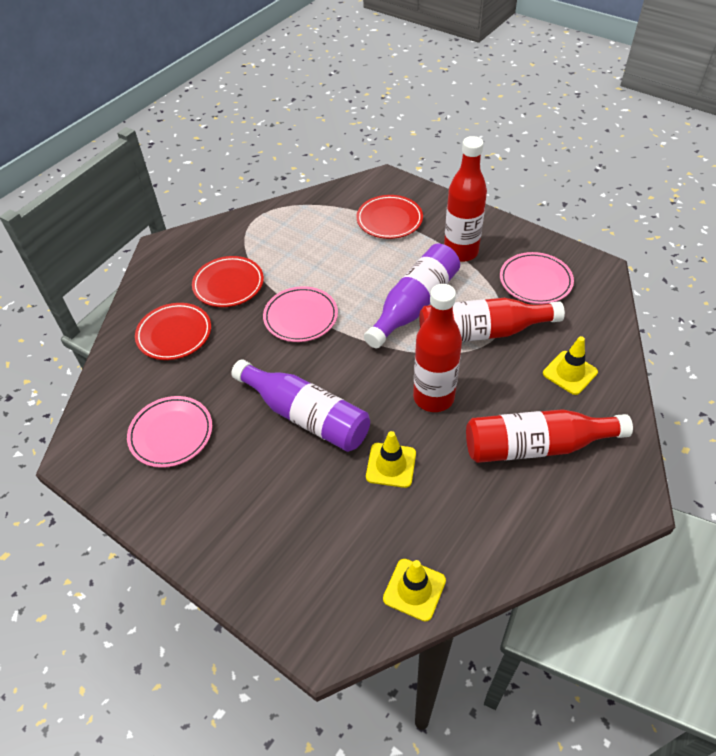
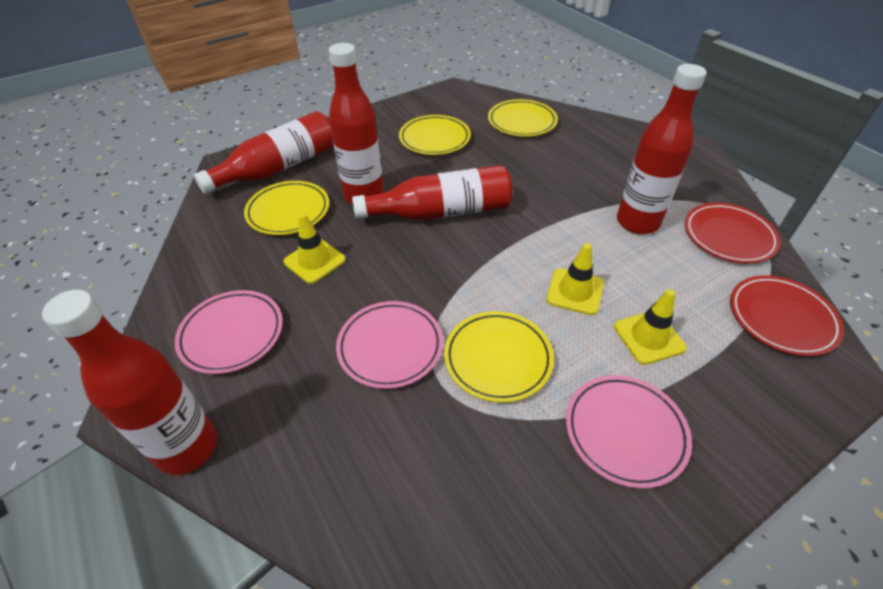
purple bottle: 2 -> 0
red bottle: 4 -> 5
red plate: 3 -> 2
yellow plate: 0 -> 4

